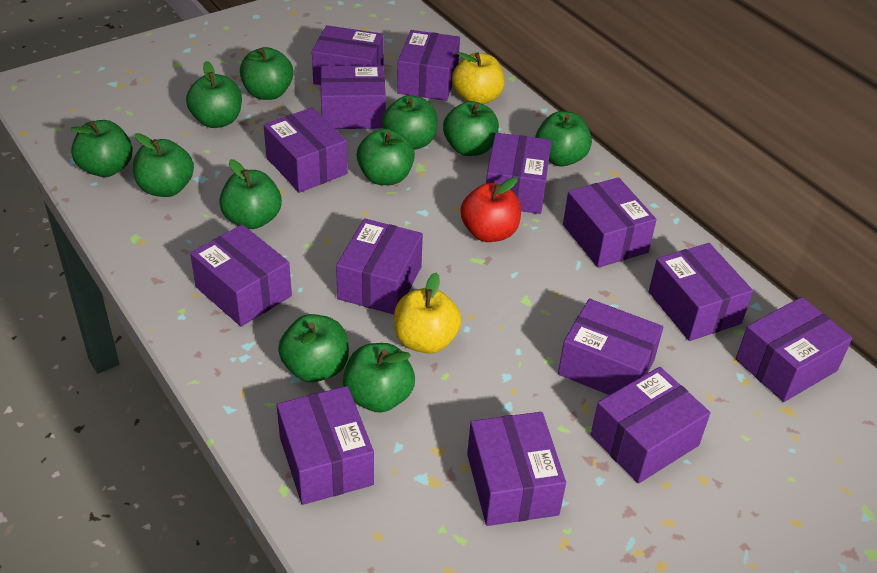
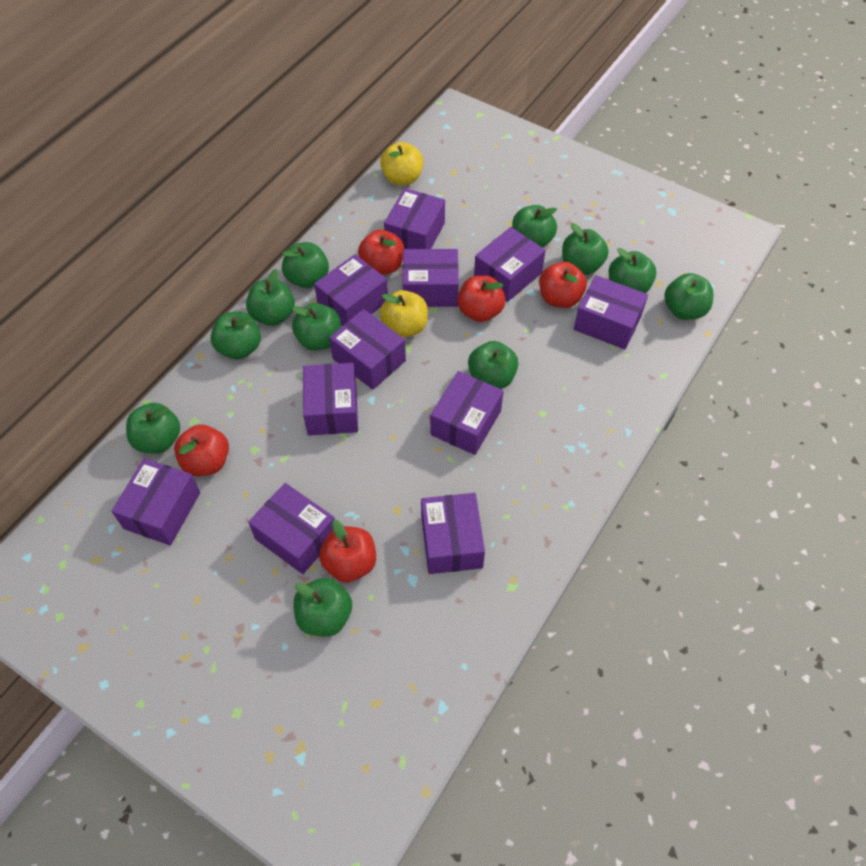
purple box: 14 -> 11
red apple: 1 -> 5

